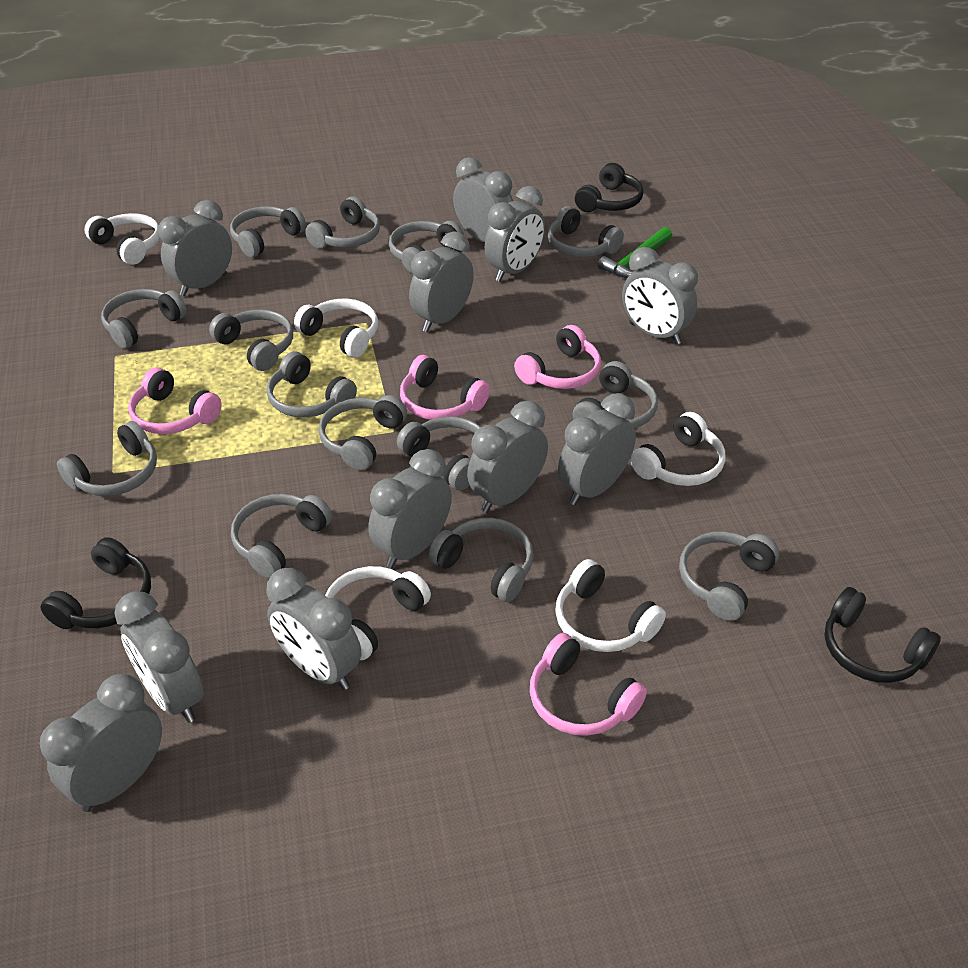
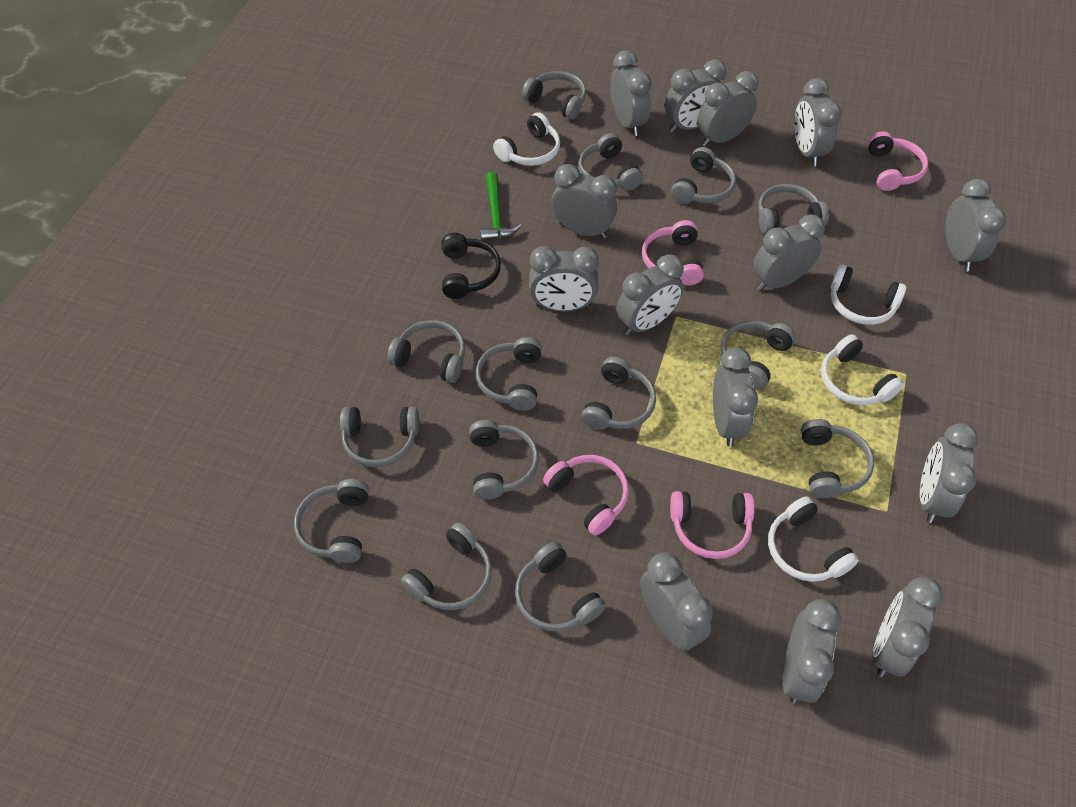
black headphones: 3 -> 1
grey clock: 11 -> 14
white headphones: 5 -> 4

